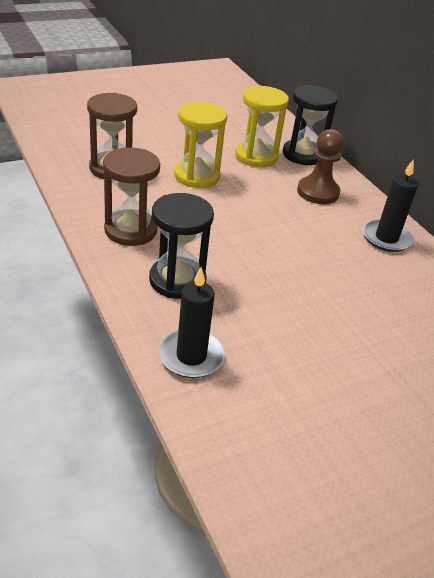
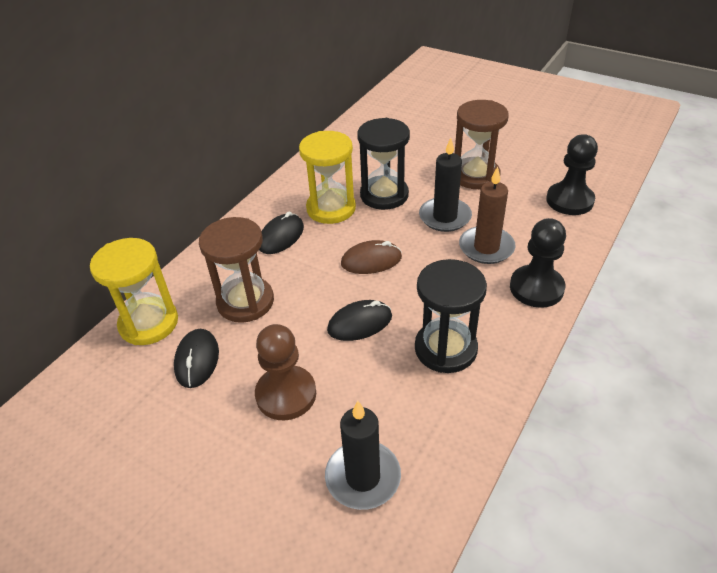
black mouse: 0 -> 3
black pawn: 0 -> 2
brown candle: 0 -> 1
brown mouse: 0 -> 1

